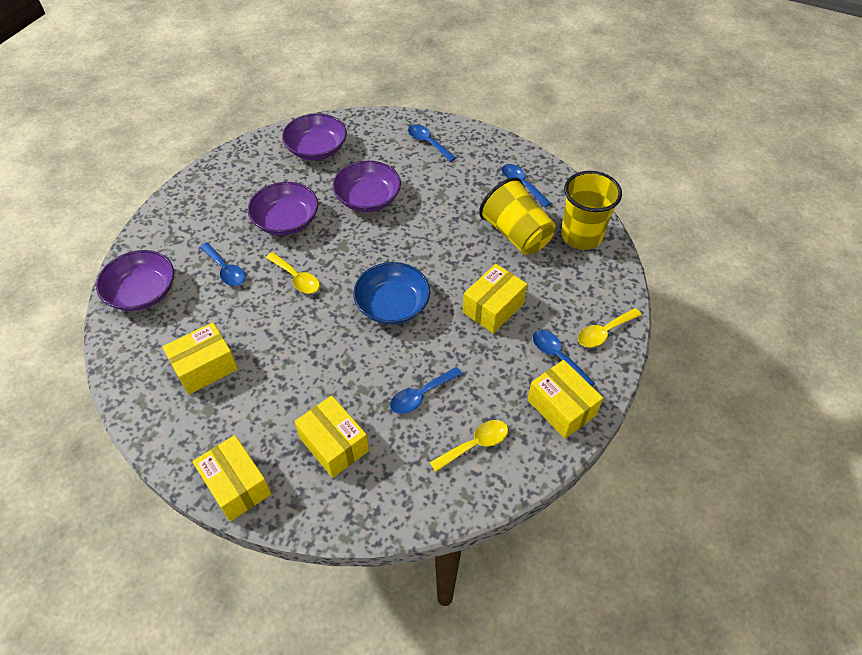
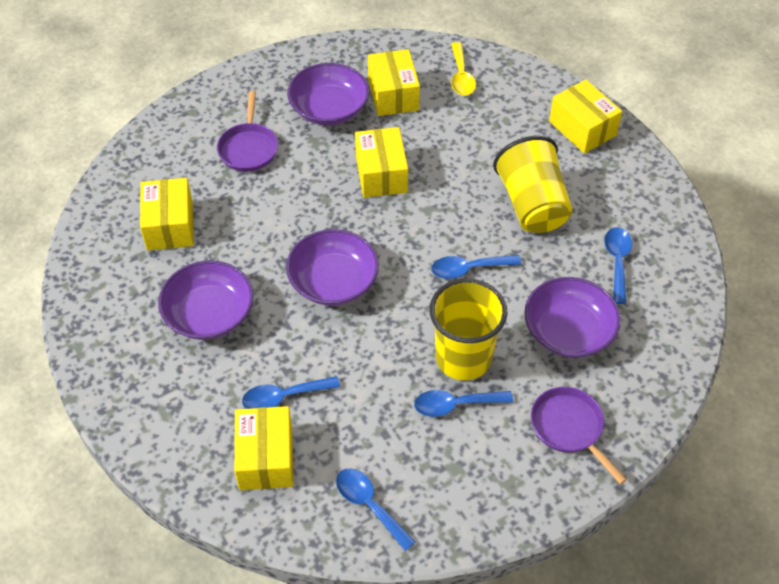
blue bowl: 1 -> 0
purple pan: 0 -> 2
yellow spoon: 3 -> 1

